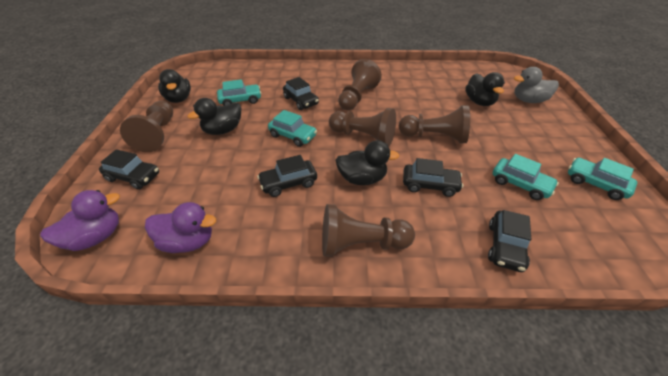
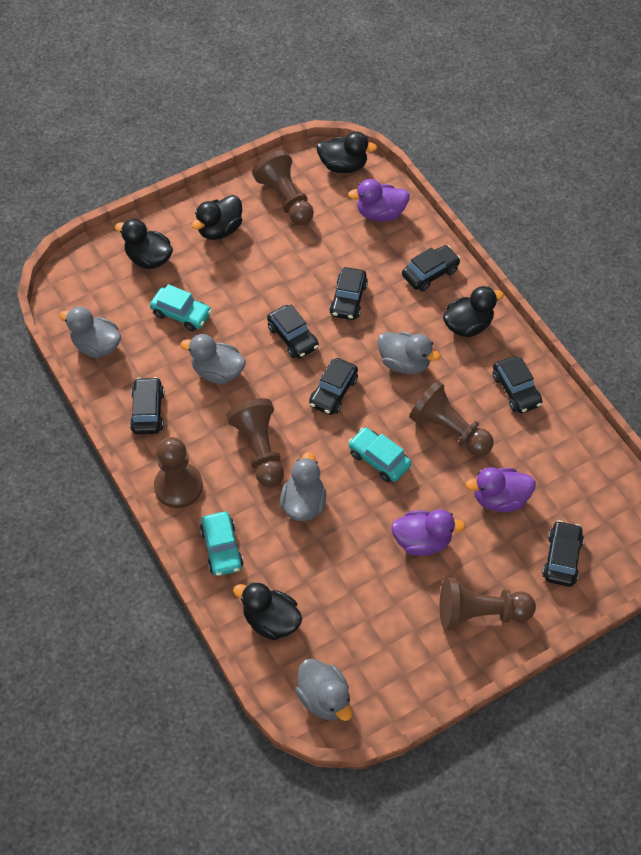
black car: 5 -> 7
black duck: 4 -> 5
grey duck: 1 -> 5
purple duck: 2 -> 3
turquoise car: 4 -> 3

